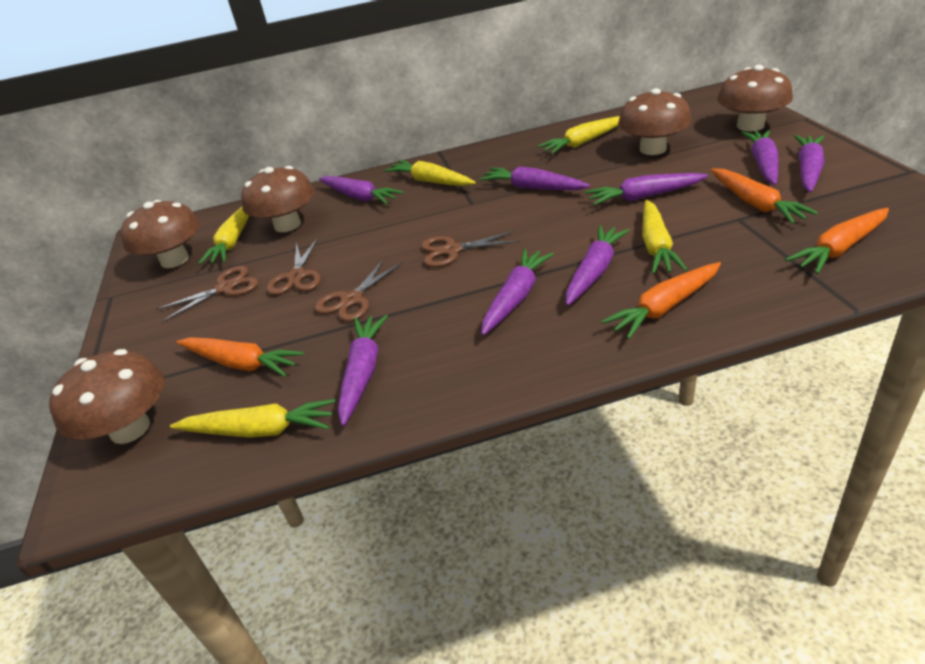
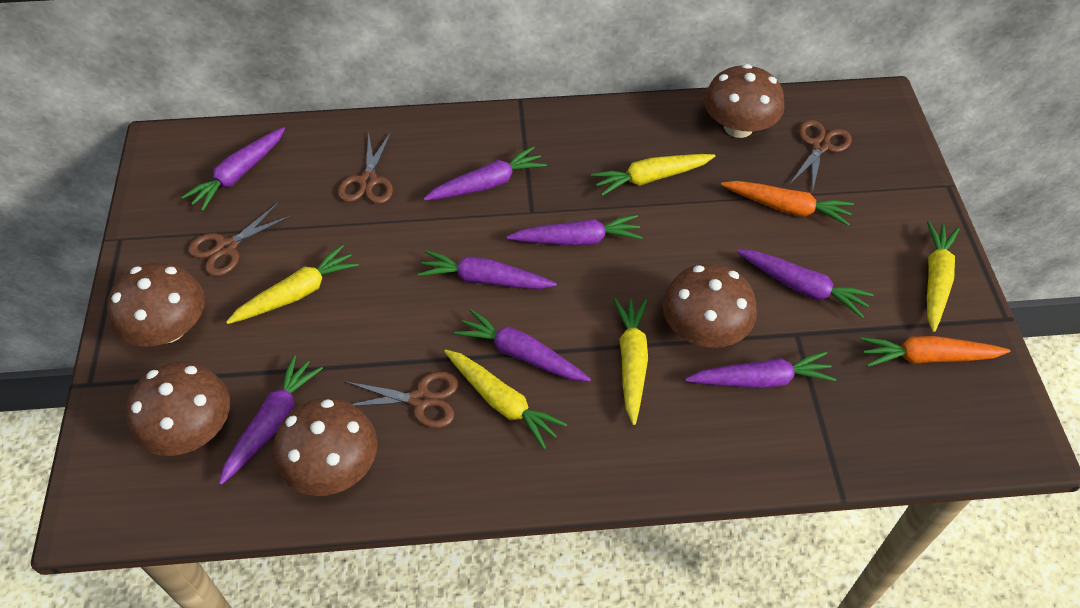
orange carrot: 4 -> 2

